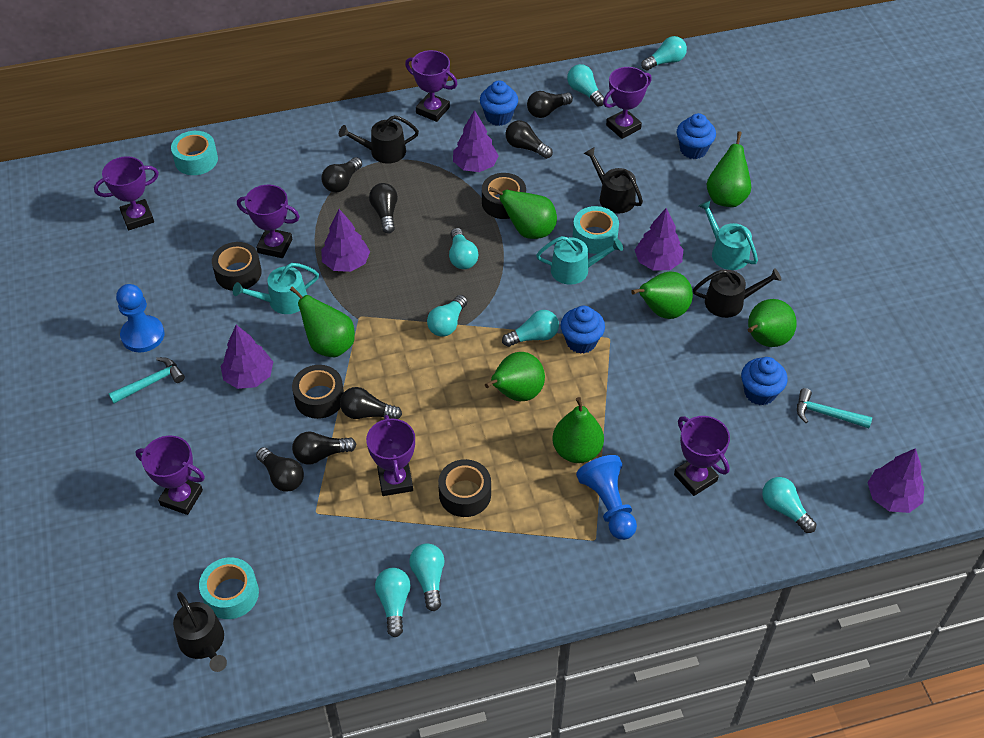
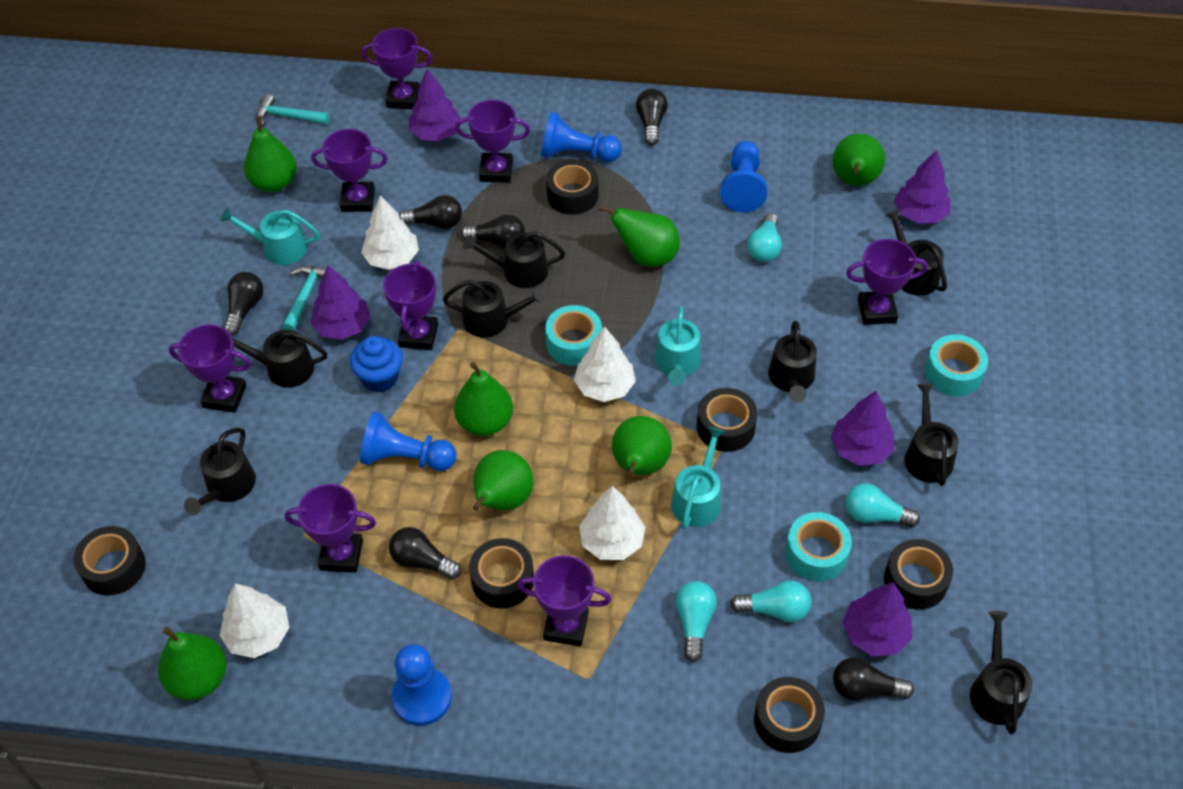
black light bulb: 7 -> 6
black tape: 4 -> 6
black watering can: 4 -> 8
blue cupcake: 4 -> 1
blue pawn: 2 -> 4
purple trophy: 7 -> 8
turquoise light bulb: 8 -> 4
white tree: 0 -> 4

